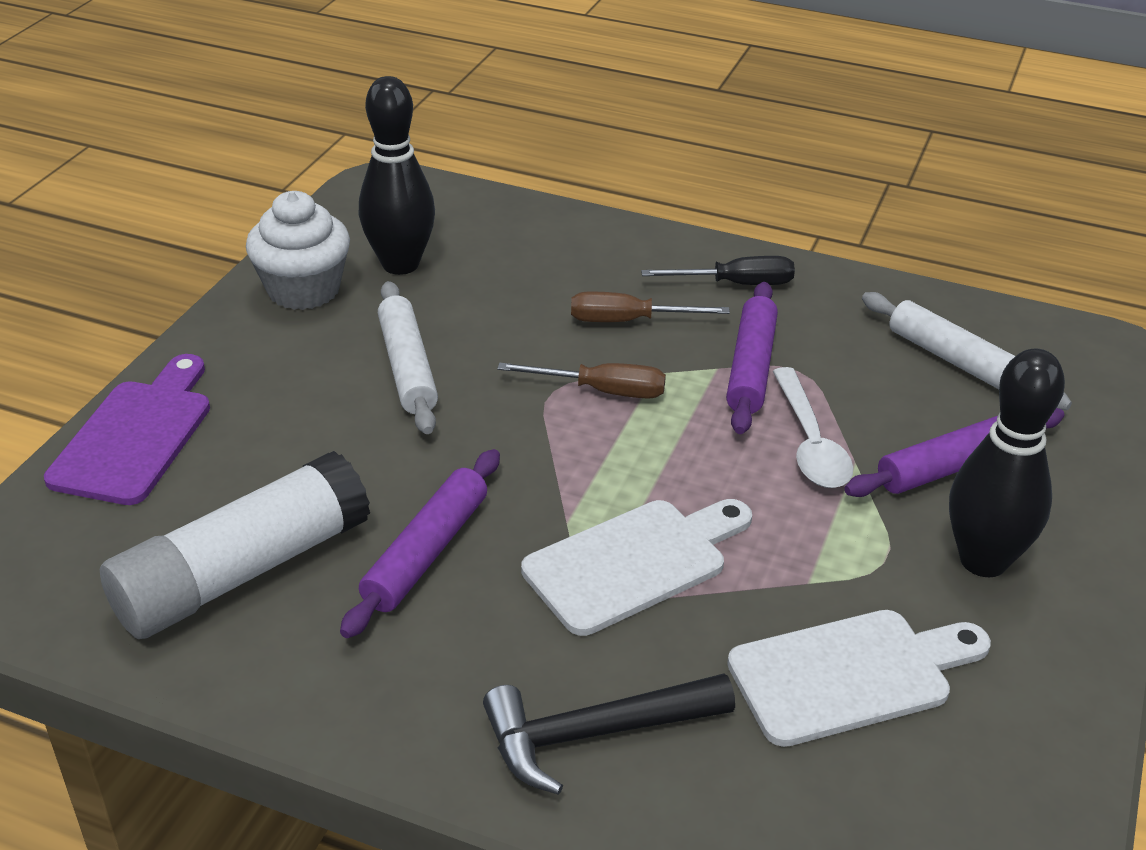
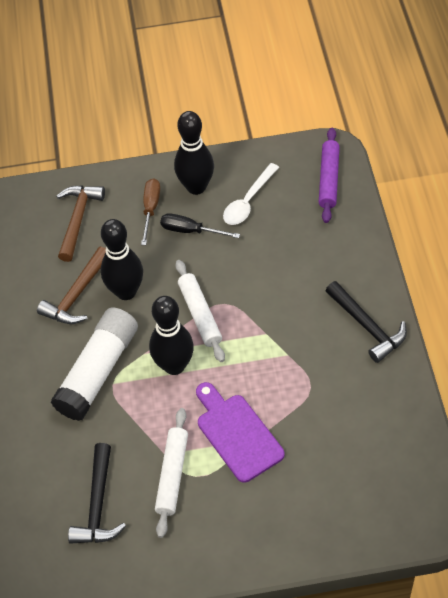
black bowling pin: 2 -> 3
black hammer: 1 -> 2
brown hammer: 0 -> 2
brown screwdriver: 2 -> 1
purple rolling pin: 3 -> 1
white cupcake: 1 -> 0
white cutting board: 2 -> 0

